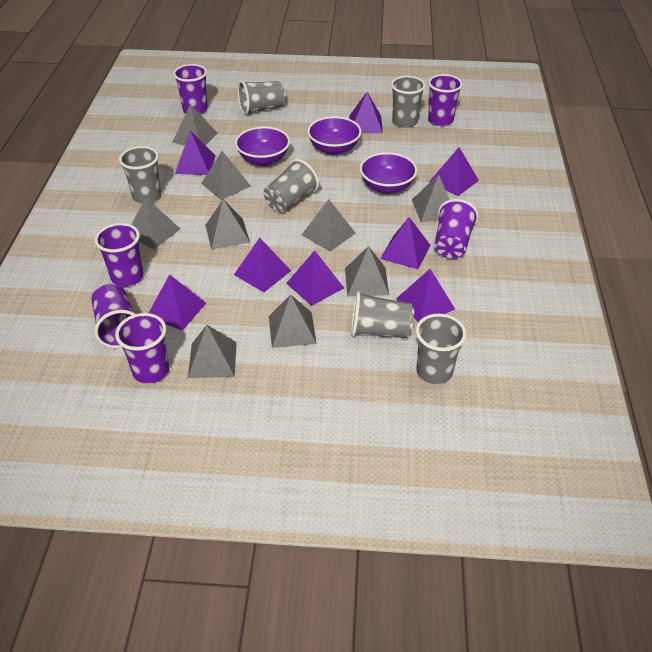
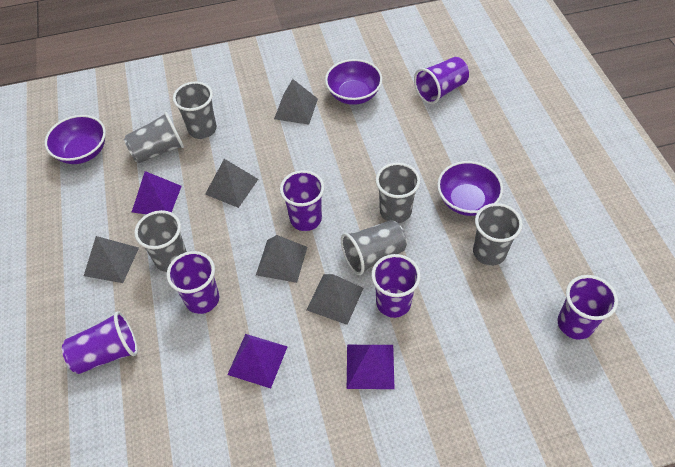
grey pyramid: 9 -> 5
purple pyramid: 8 -> 3

